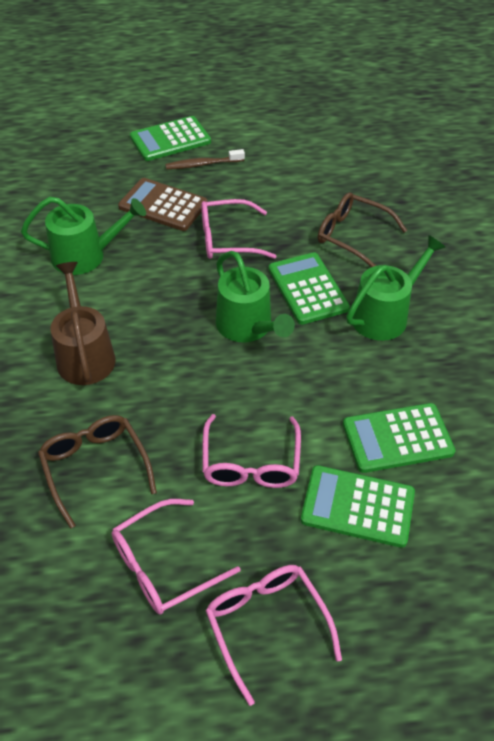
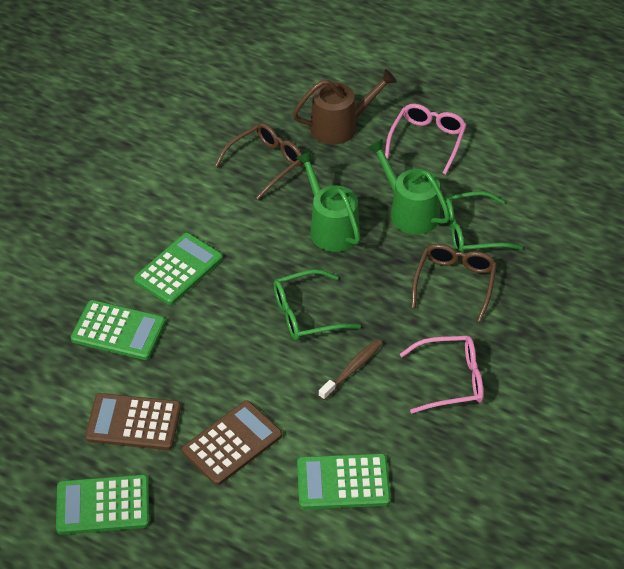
brown calculator: 1 -> 2
green glasses: 0 -> 2
green watering can: 3 -> 2
pink glasses: 4 -> 2

